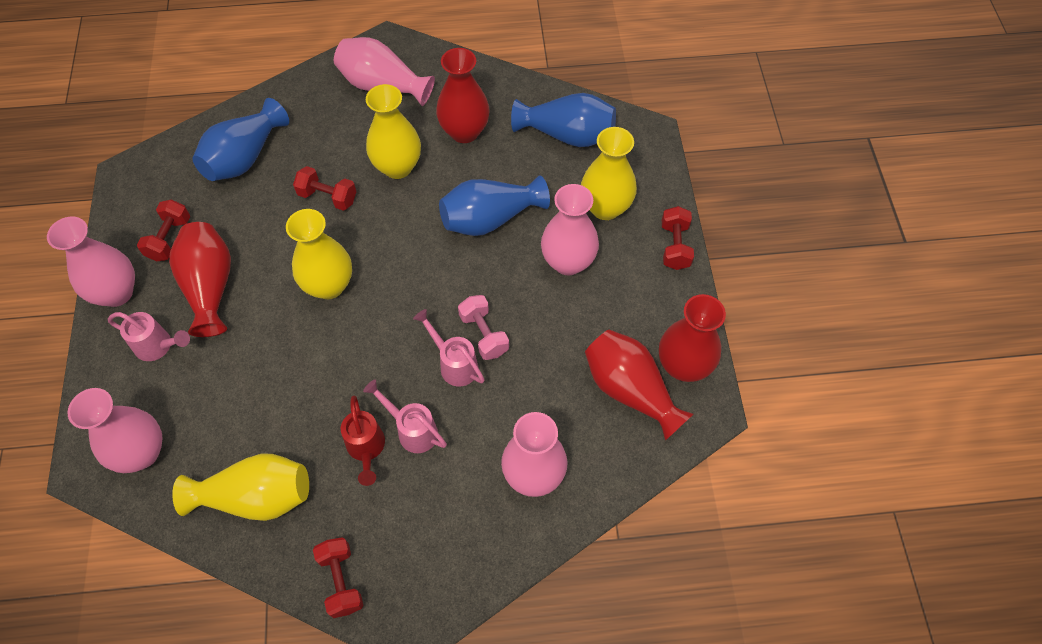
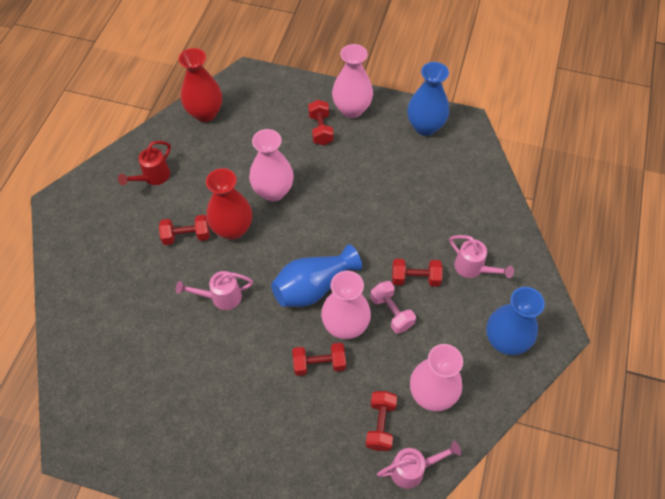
pink vase: 5 -> 4
red dumbbell: 4 -> 5
red vase: 4 -> 2
yellow vase: 4 -> 0

